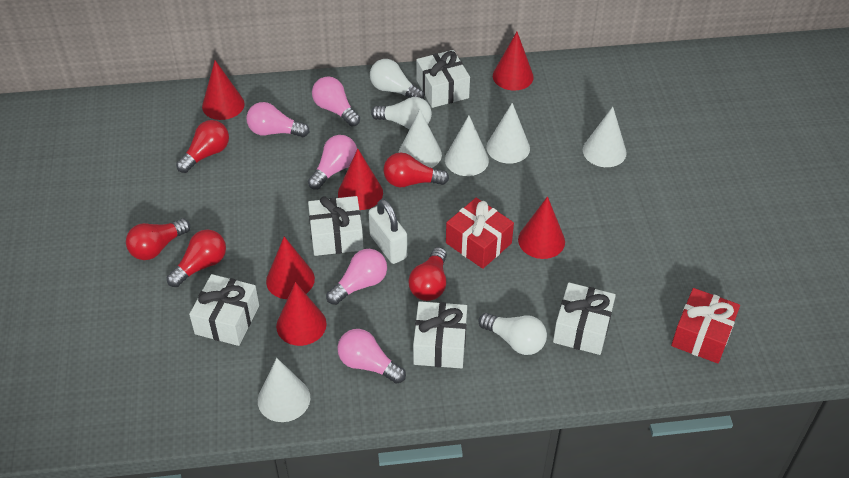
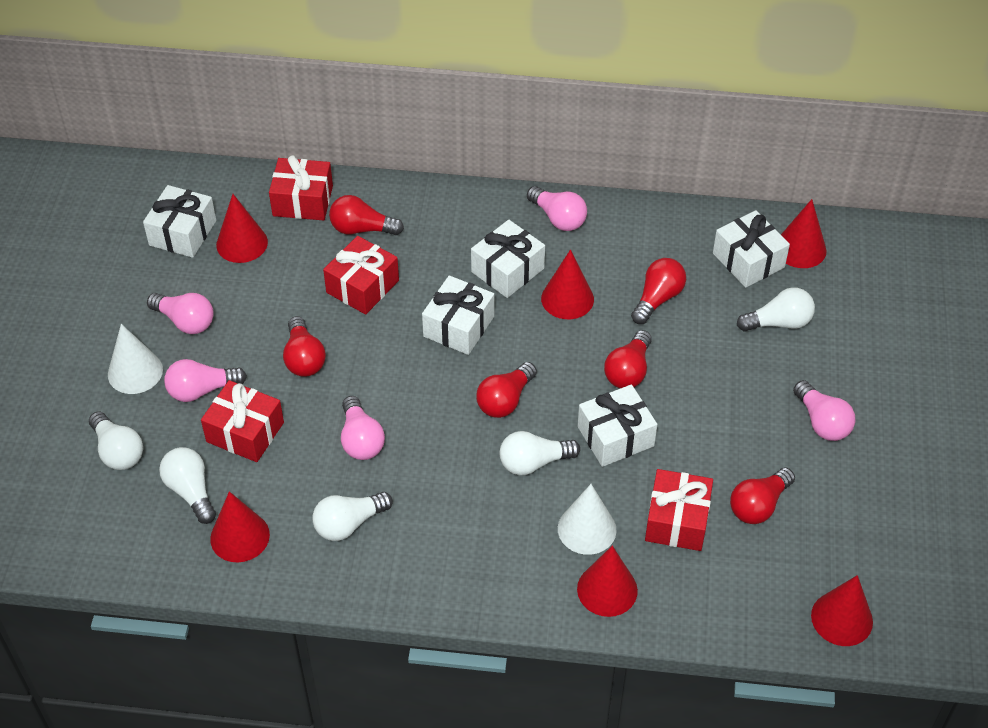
red gift: 2 -> 4
red light bulb: 5 -> 6
white cone: 5 -> 2
white light bulb: 3 -> 5
white padlock: 1 -> 0

